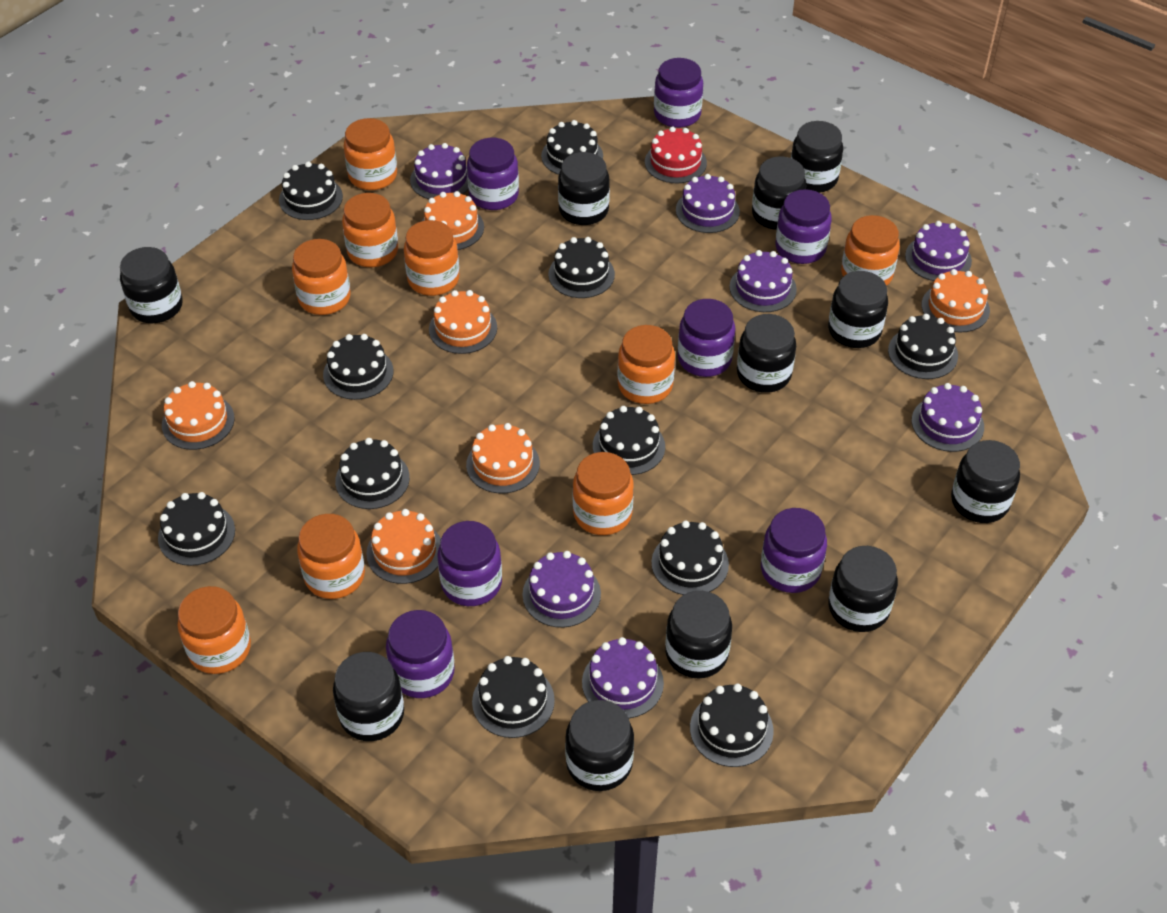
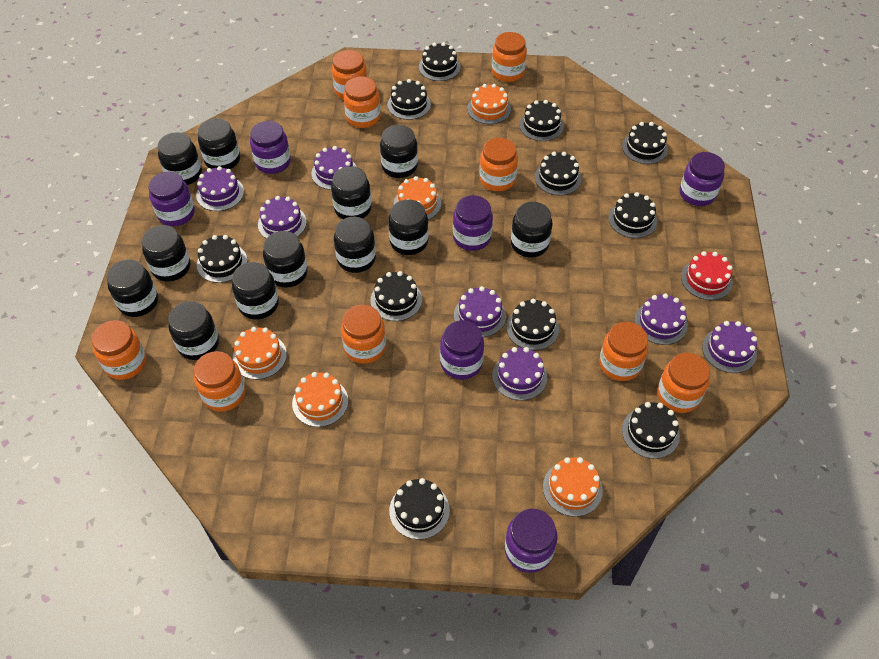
black jar: 11 -> 12
orange cake: 6 -> 5
purple jar: 7 -> 6

